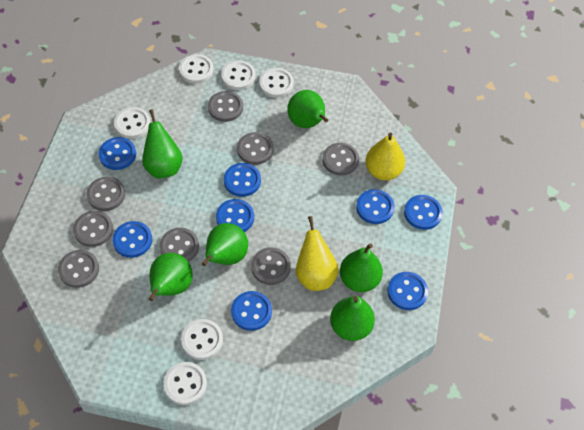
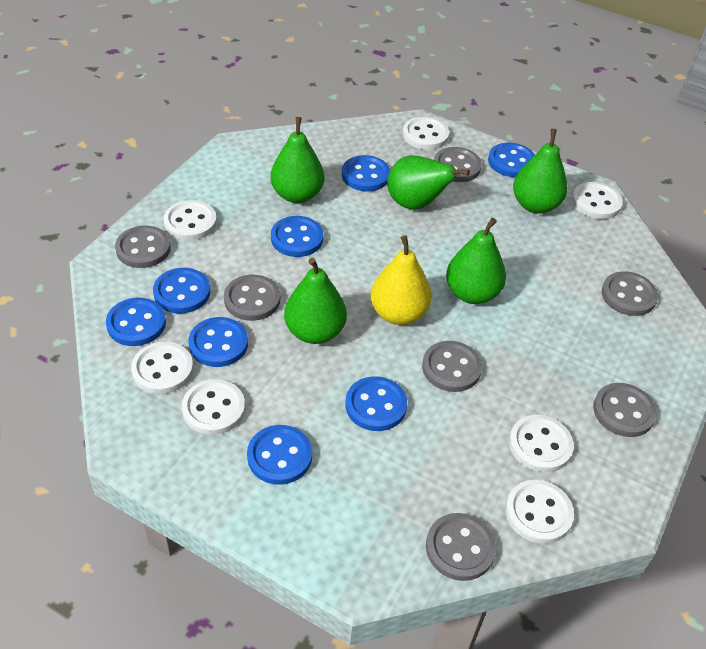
green pear: 6 -> 5
grey button: 8 -> 7
white button: 6 -> 7
yellow pear: 2 -> 1

